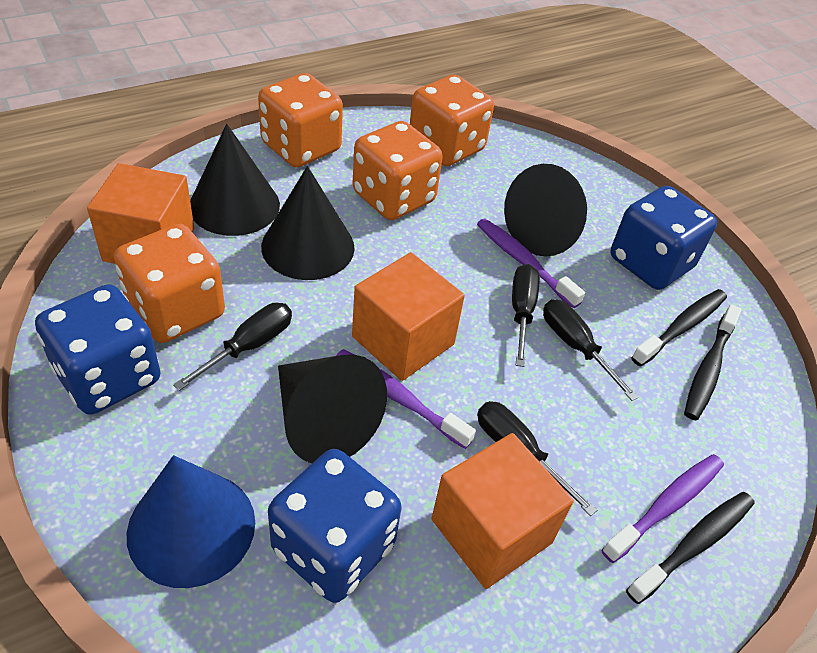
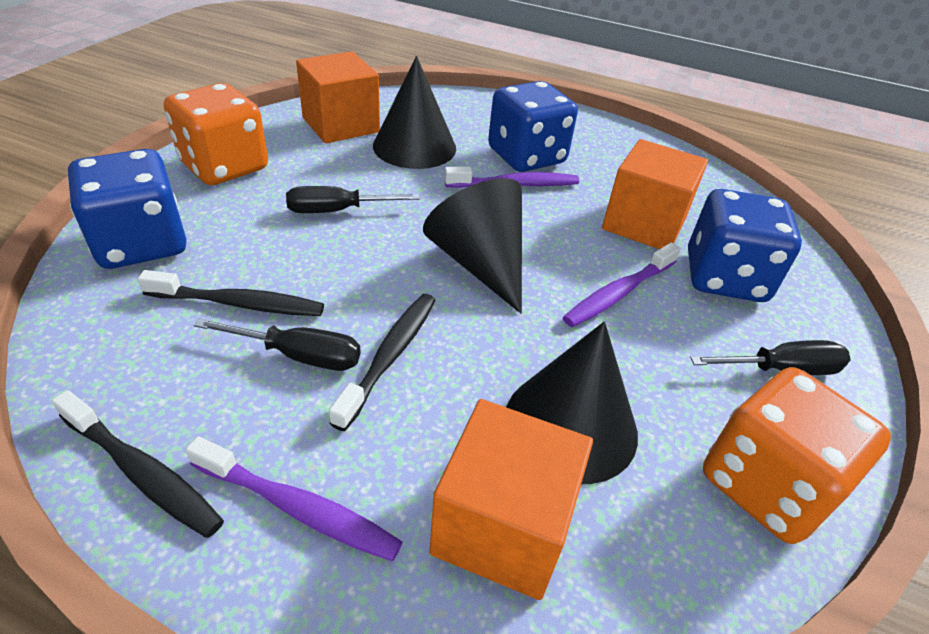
black cone: 4 -> 3
black screwdriver: 4 -> 3
blue cone: 1 -> 0
orange dice: 4 -> 2

